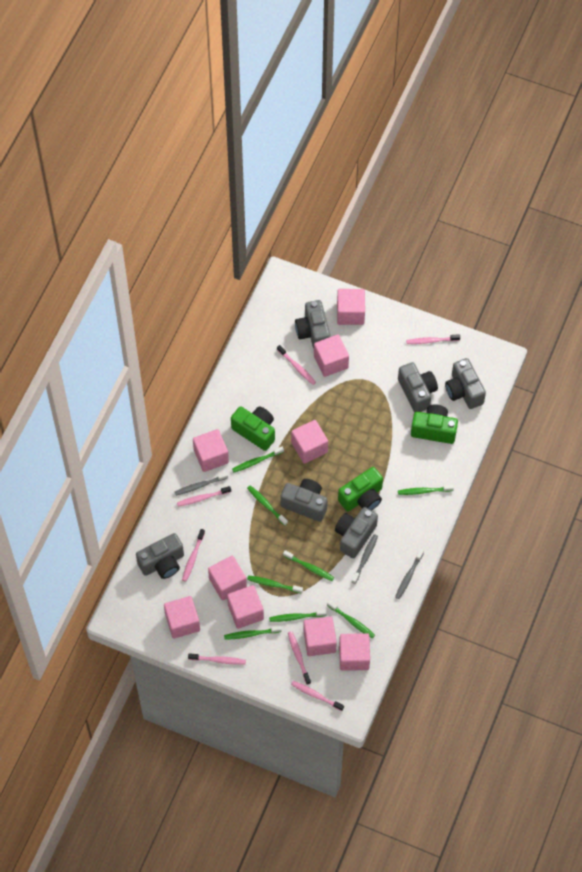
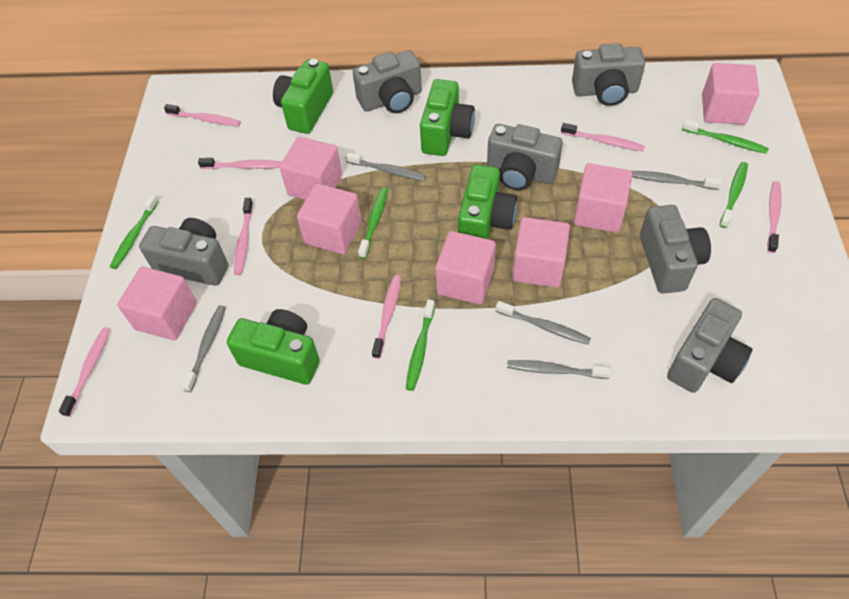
green camera: 3 -> 4
green toothbrush: 8 -> 5
grey toothbrush: 3 -> 5
pink cube: 9 -> 7

